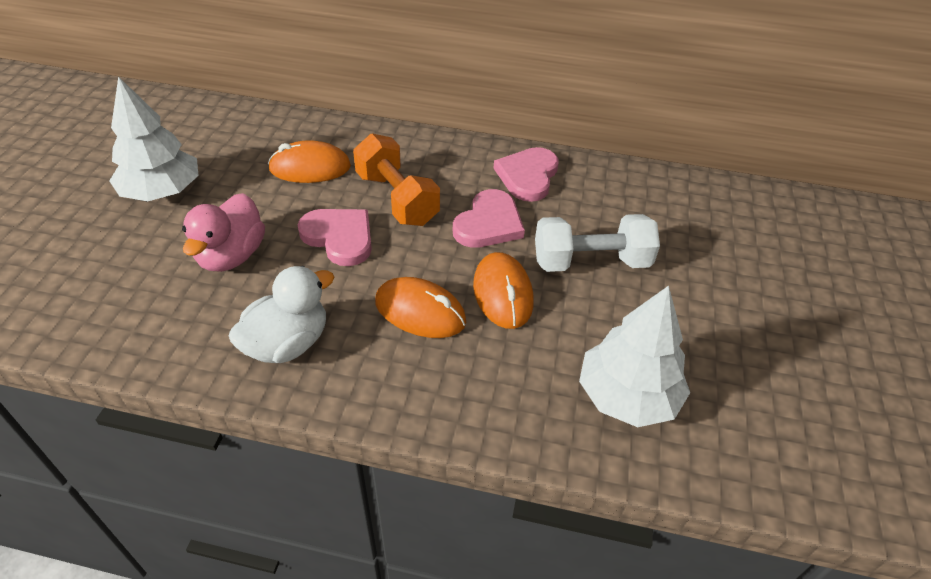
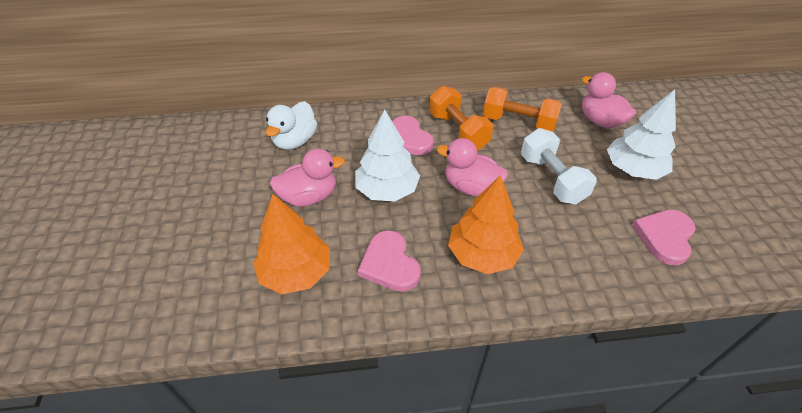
orange dumbbell: 1 -> 2
orange mouse: 3 -> 0
orange tree: 0 -> 2
pink duck: 1 -> 3

